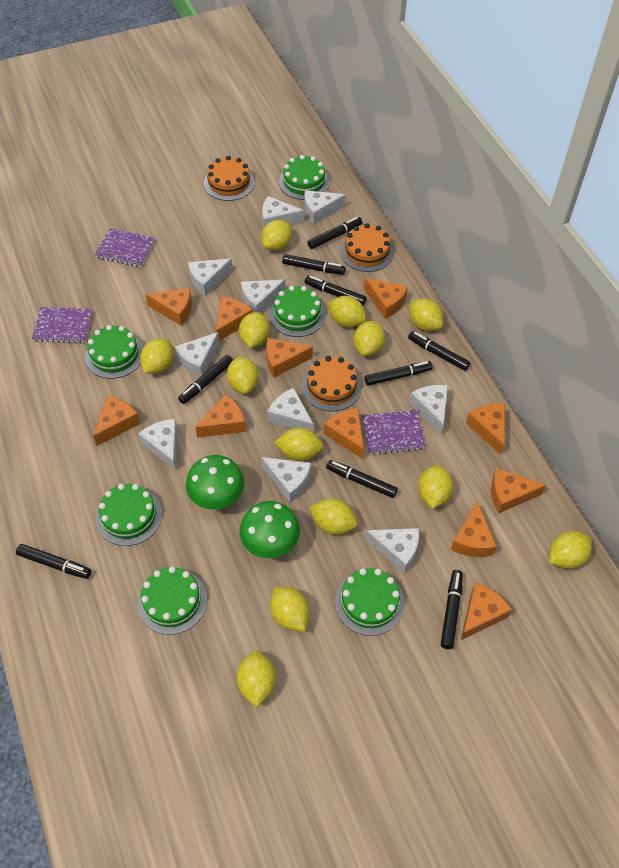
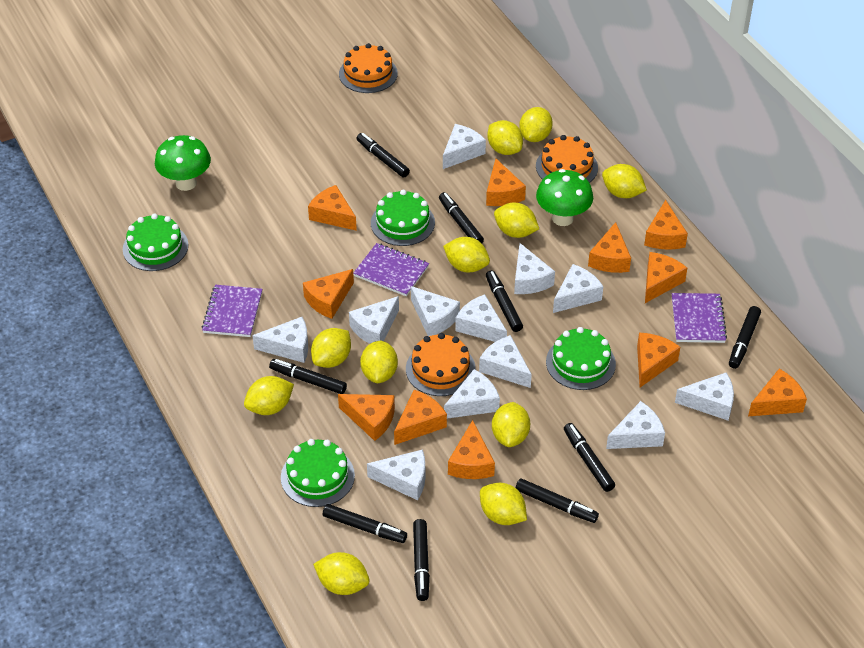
green cake: 6 -> 4
white cheese: 10 -> 12
yellow lemon: 13 -> 11

